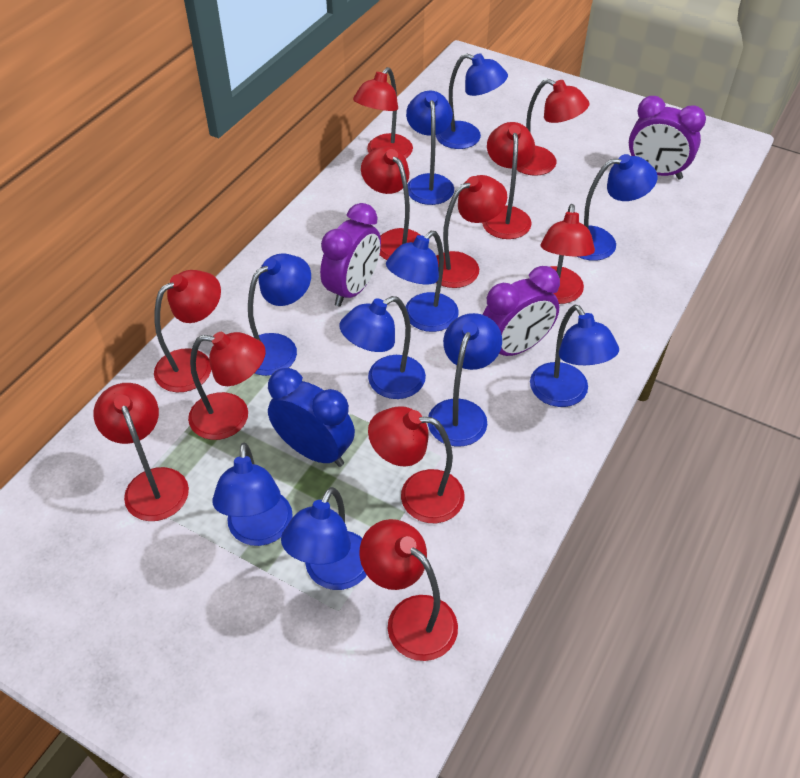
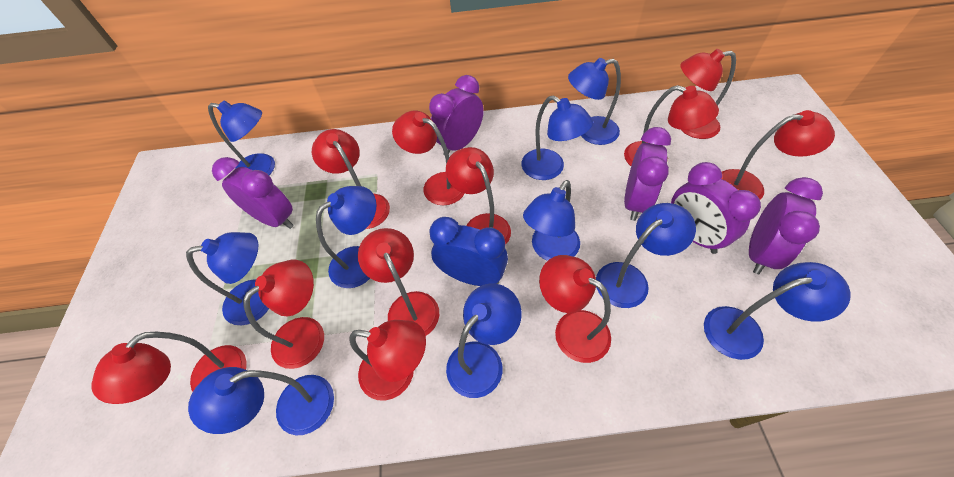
purple clock: 3 -> 5

